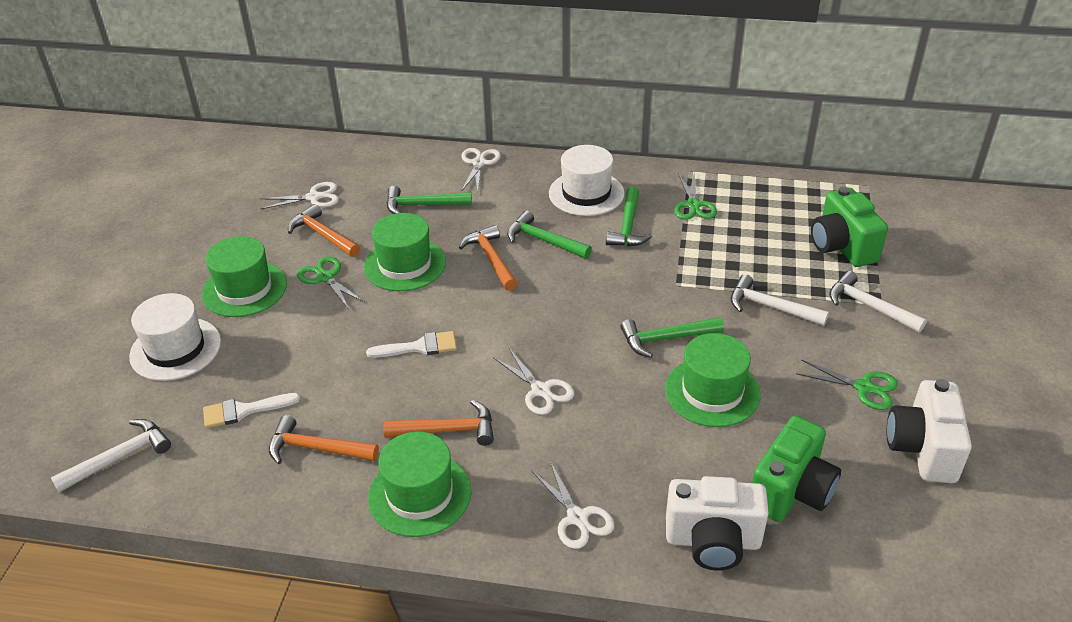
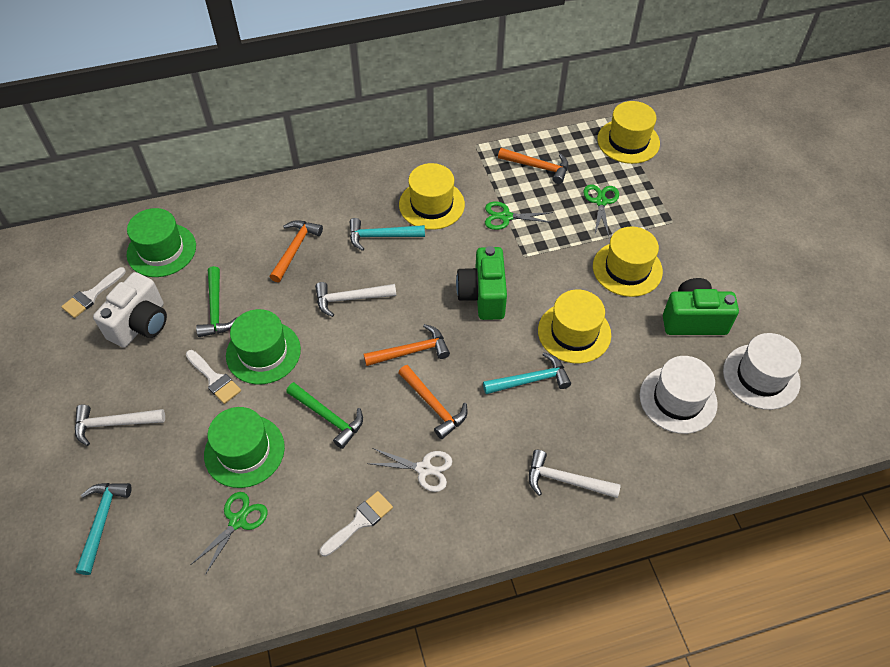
green hammer: 4 -> 2
green hat: 4 -> 3
turquoise hammer: 0 -> 3
white brush: 2 -> 3
white camera: 2 -> 1
white scissors: 4 -> 1
yellow hat: 0 -> 4

